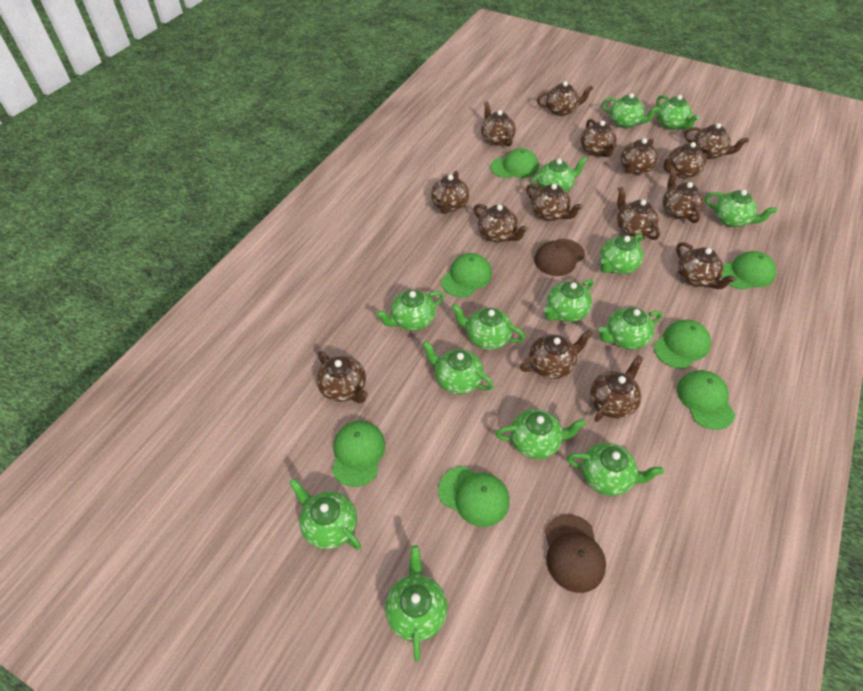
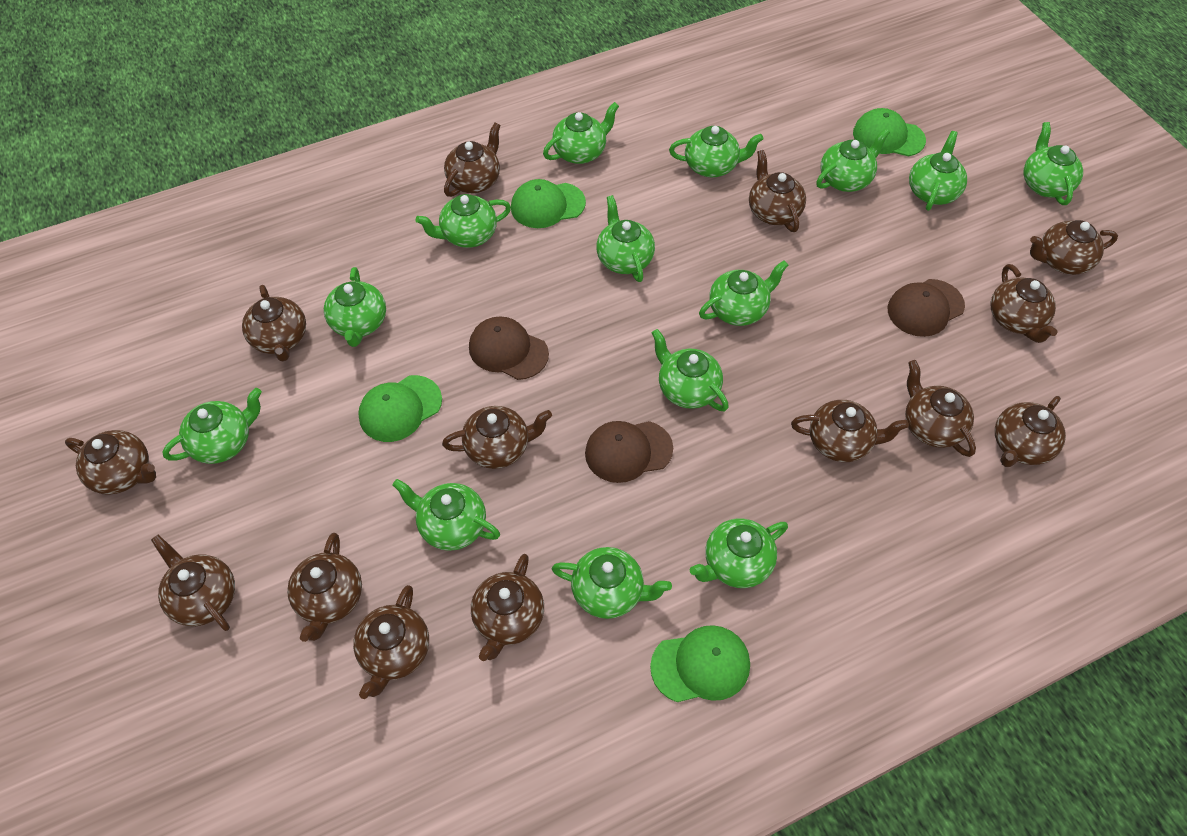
brown cap: 2 -> 3
brown teapot: 15 -> 14
green cap: 7 -> 4

